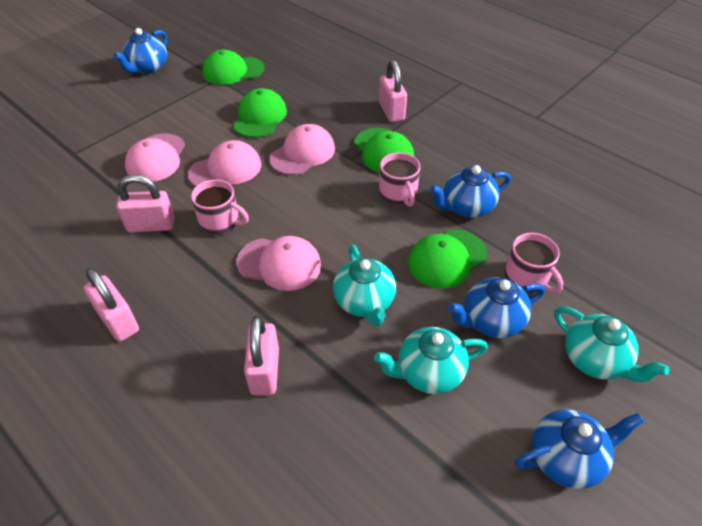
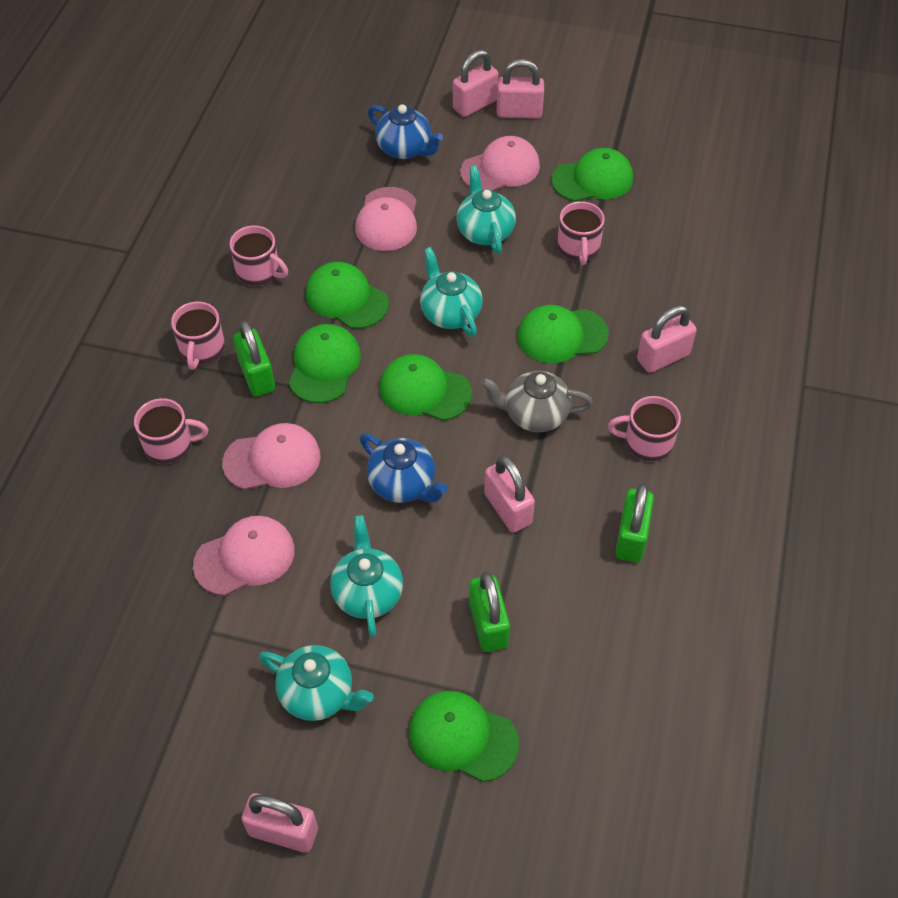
blue teapot: 4 -> 2
green cap: 4 -> 6
green padlock: 0 -> 3
grey teapot: 0 -> 1
pink mug: 3 -> 5
pink padlock: 4 -> 5
turquoise teapot: 3 -> 4

